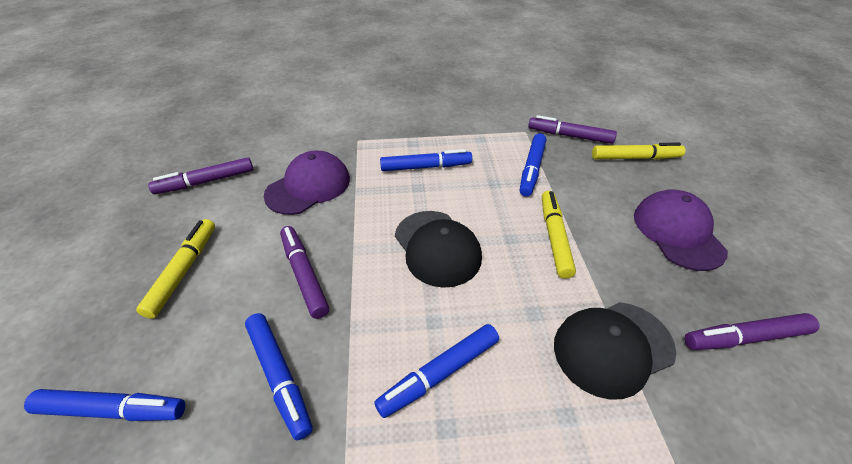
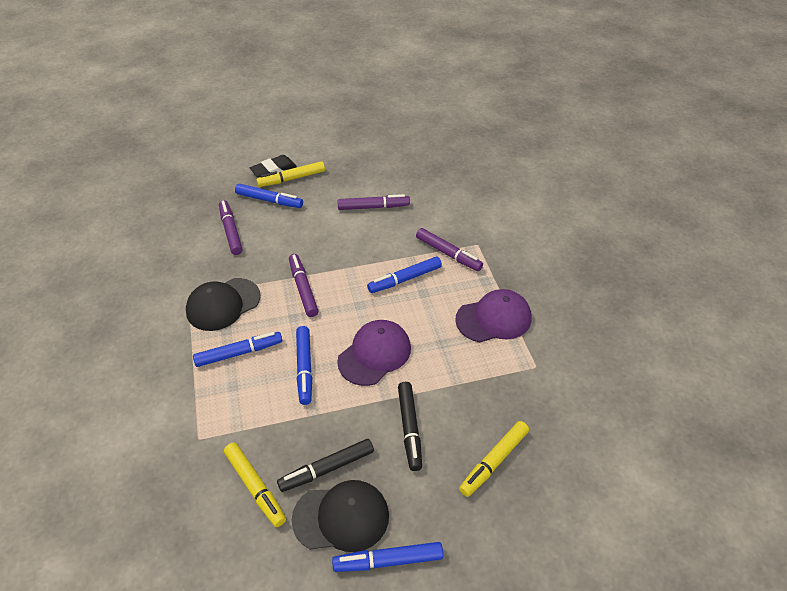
black eraser: 0 -> 1
black marker: 0 -> 2

